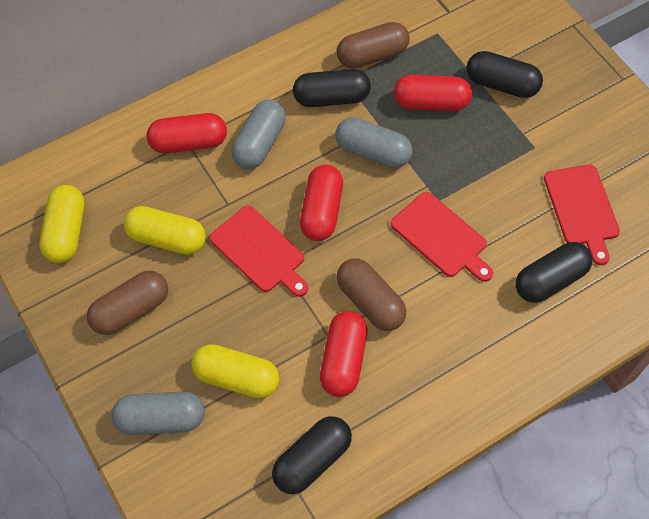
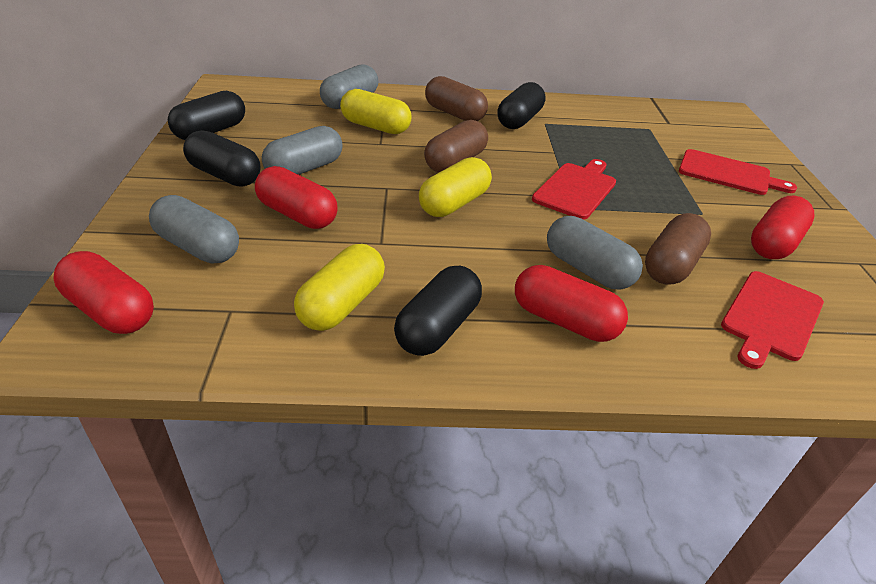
grey capsule: 3 -> 4

